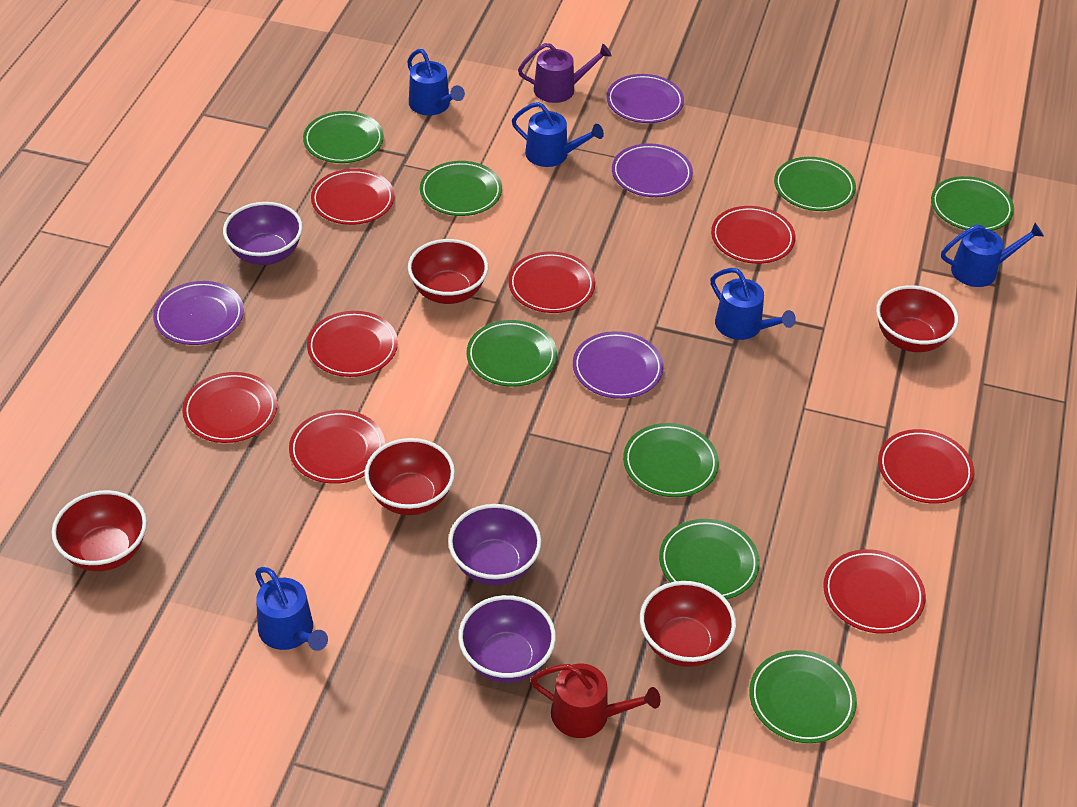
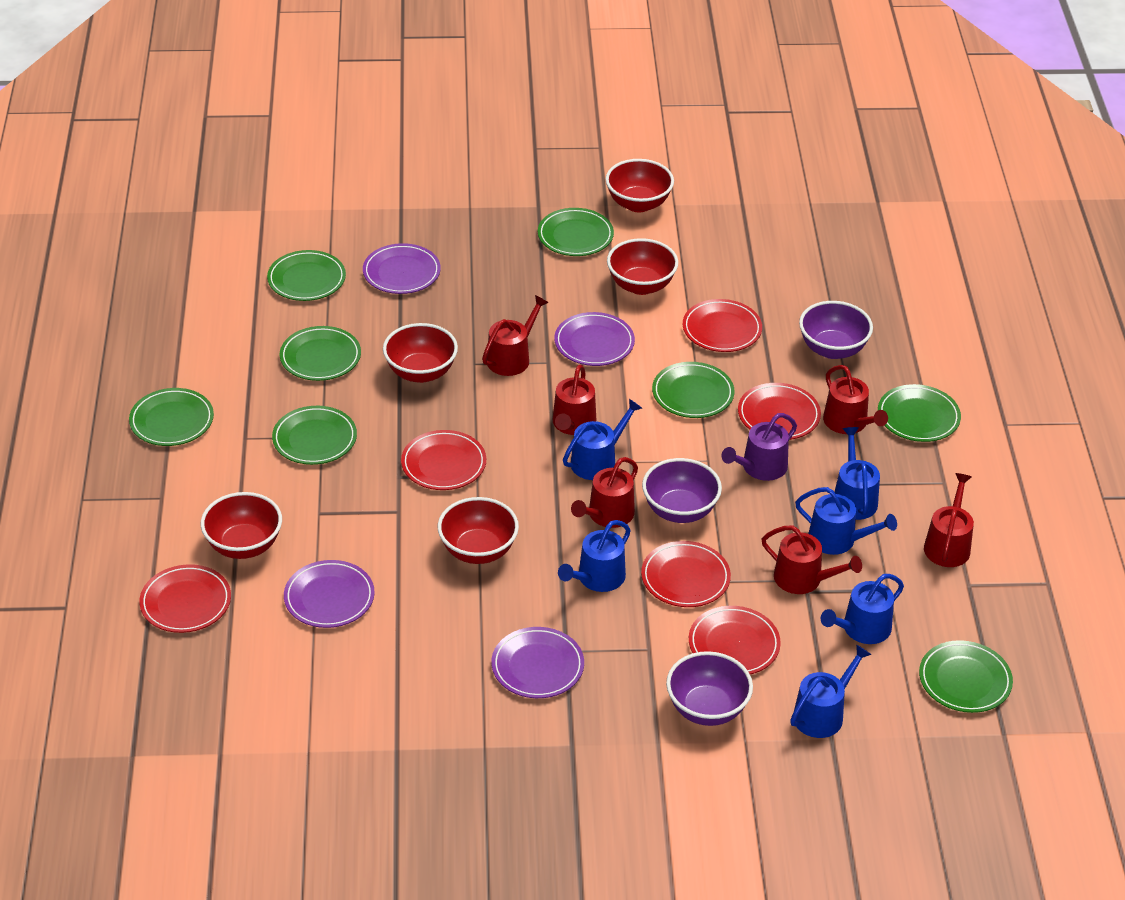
blue watering can: 5 -> 6
red plate: 8 -> 6
red watering can: 1 -> 6

